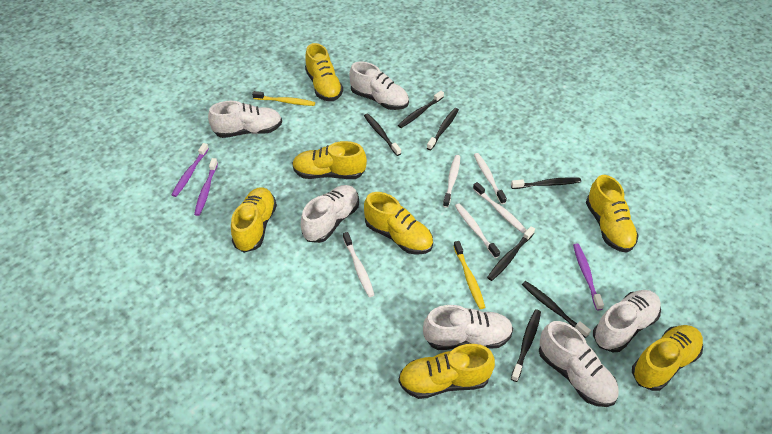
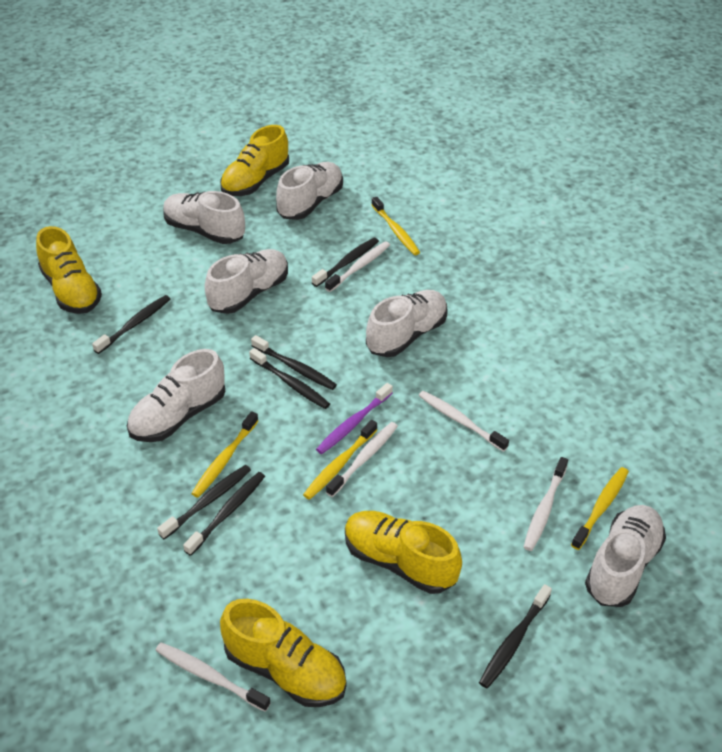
purple toothbrush: 3 -> 1
yellow shoe: 7 -> 4
yellow toothbrush: 2 -> 4

